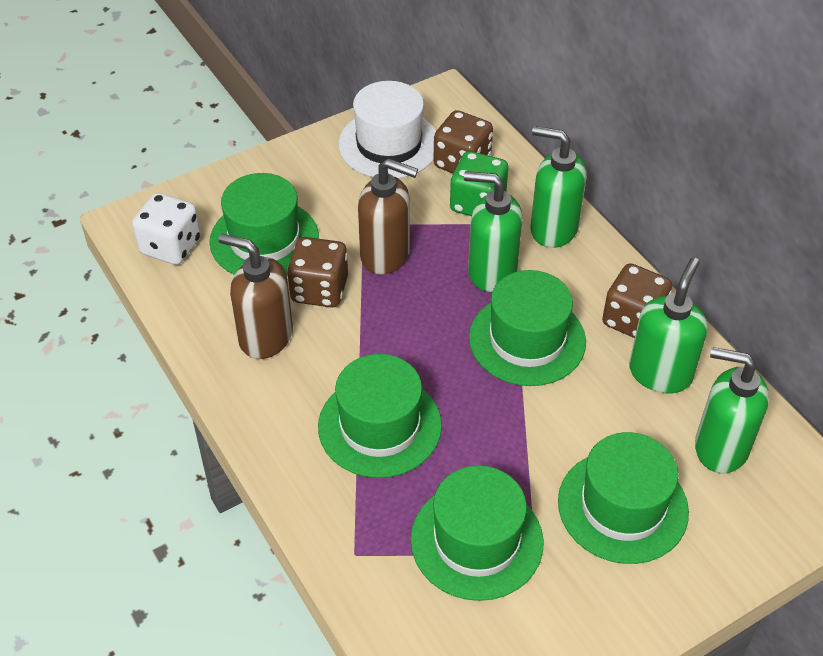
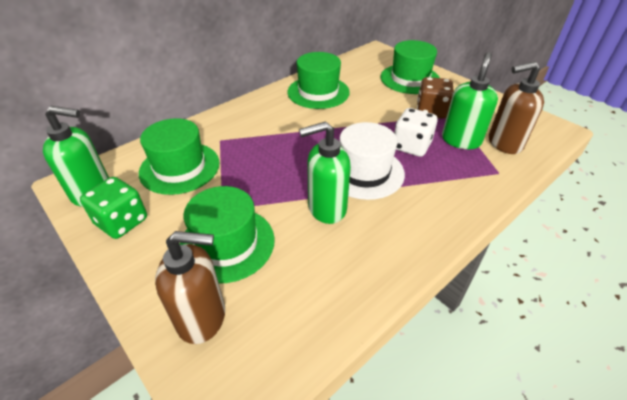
brown dice: 3 -> 1
green hat: 5 -> 4
green soap dispenser: 4 -> 3

